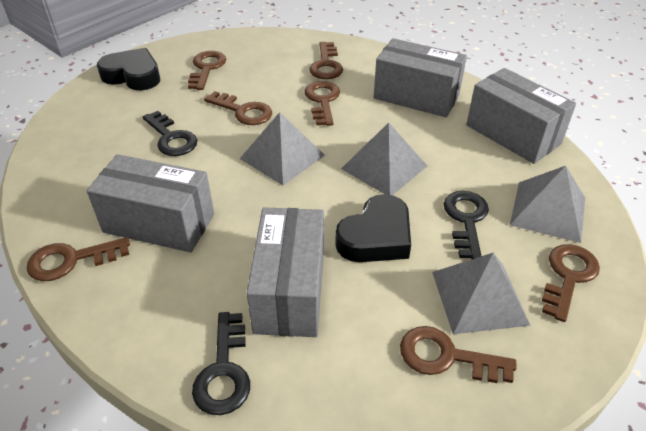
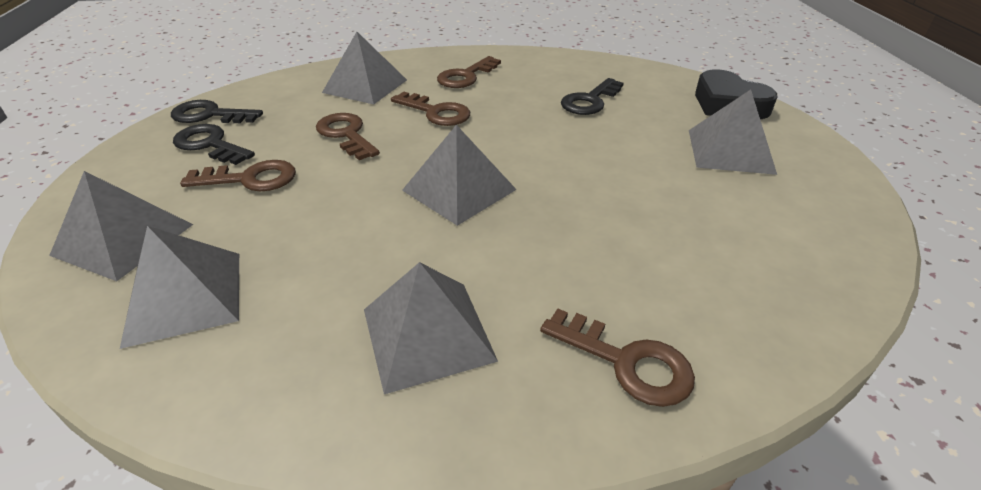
black heart: 2 -> 1
brown key: 7 -> 5
grey box: 4 -> 0
grey pyramid: 4 -> 6

